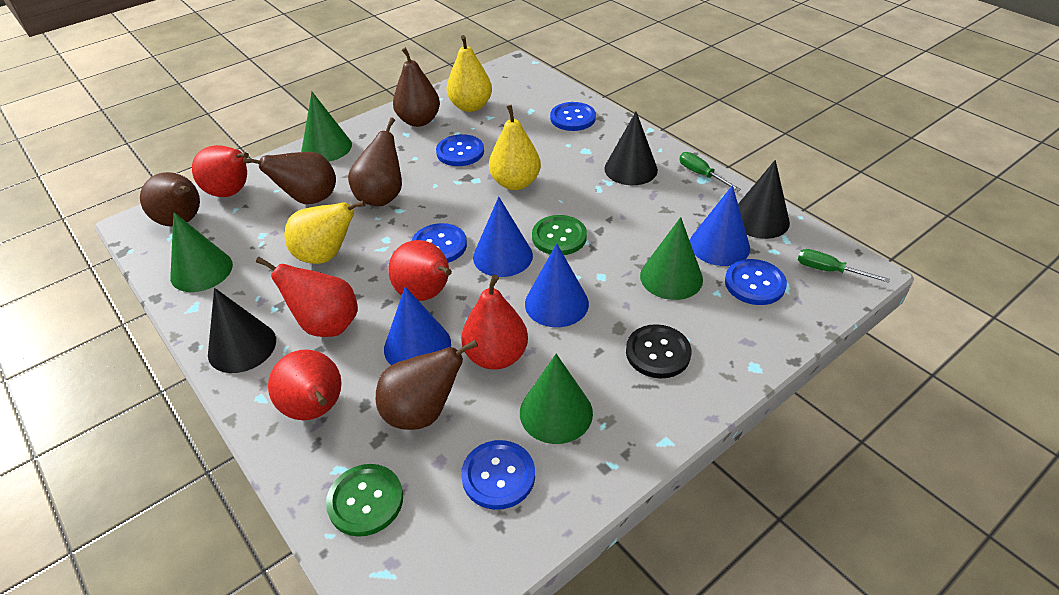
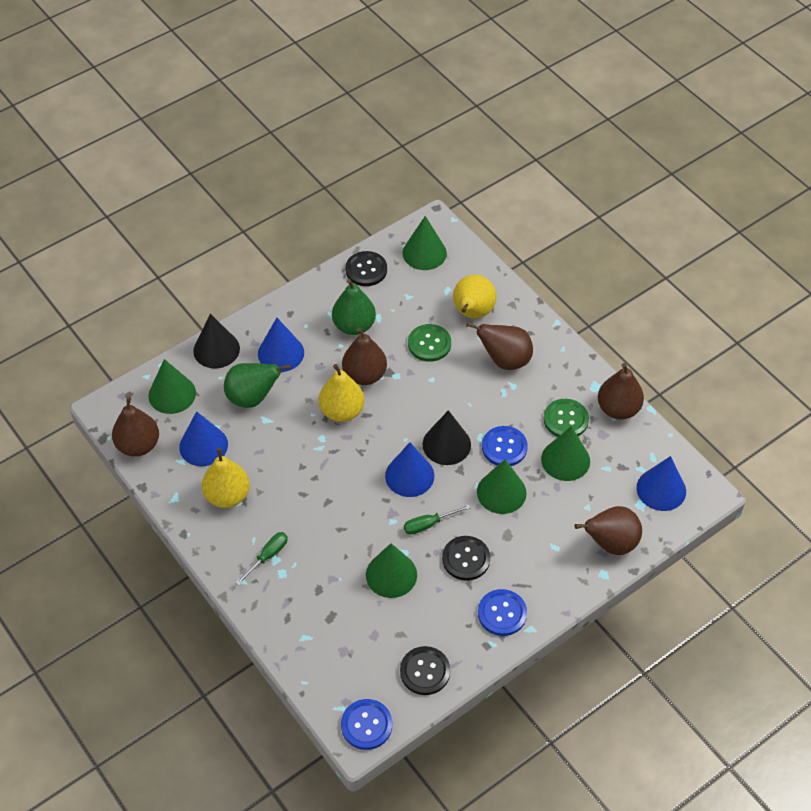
black button: 1 -> 3
black cone: 3 -> 2
blue button: 5 -> 3
green cone: 4 -> 5
green pear: 0 -> 2
red pear: 5 -> 0

